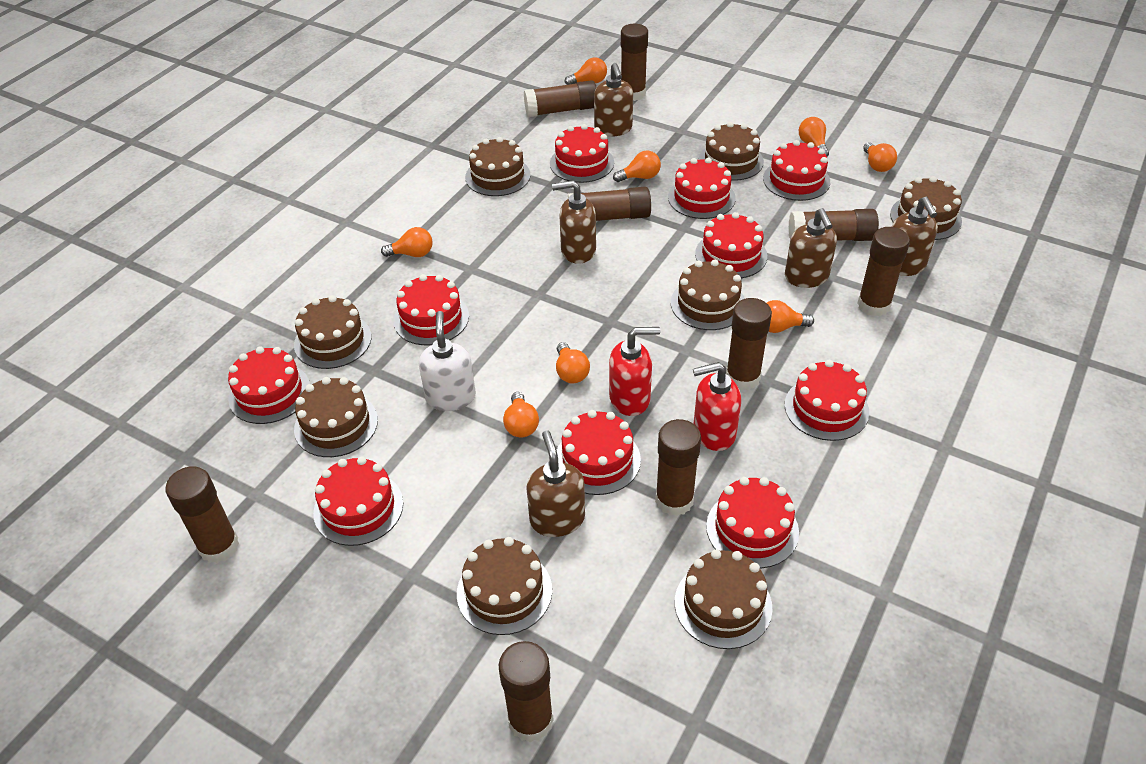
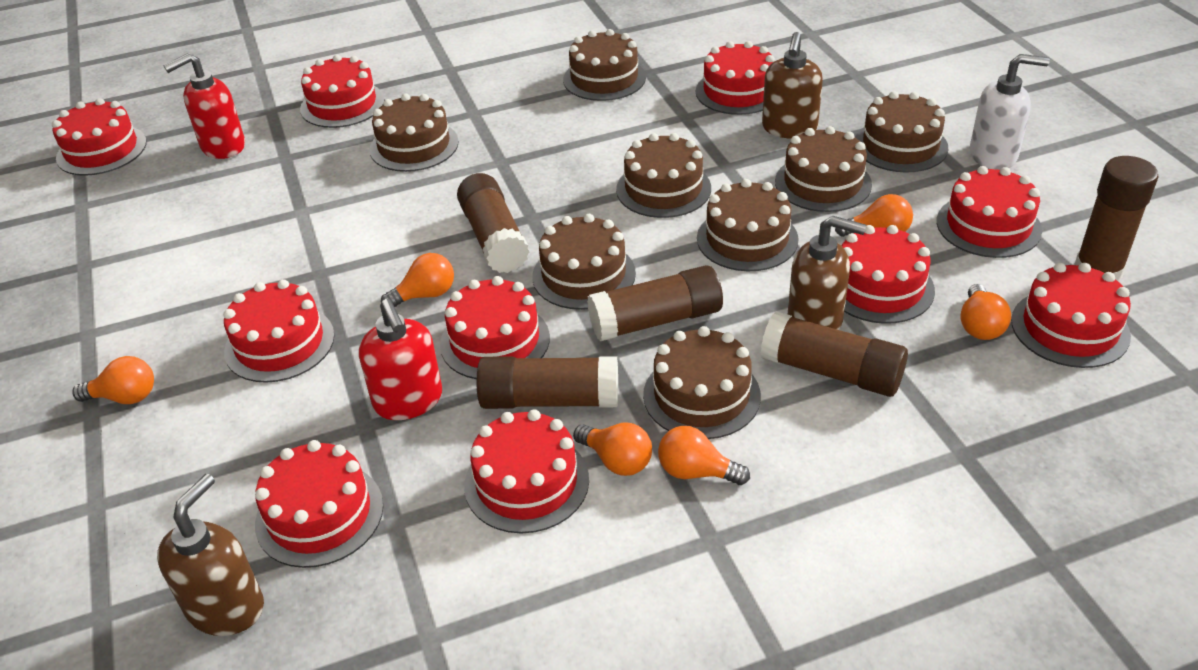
brown glue stick: 9 -> 5
brown soap dispenser: 5 -> 3
orange light bulb: 8 -> 6

